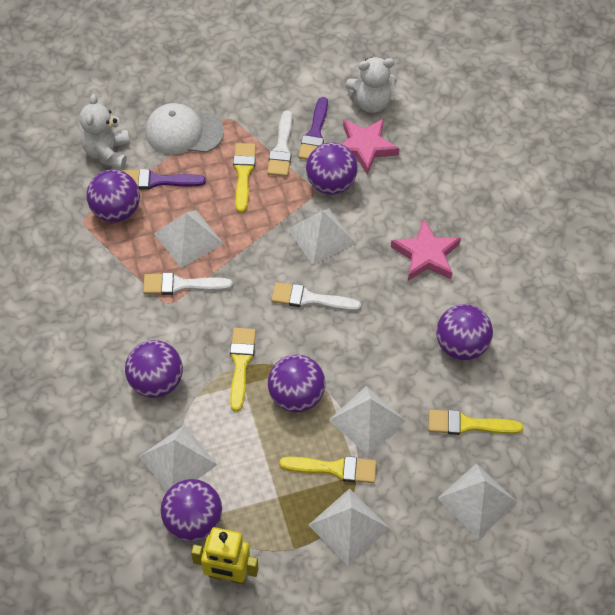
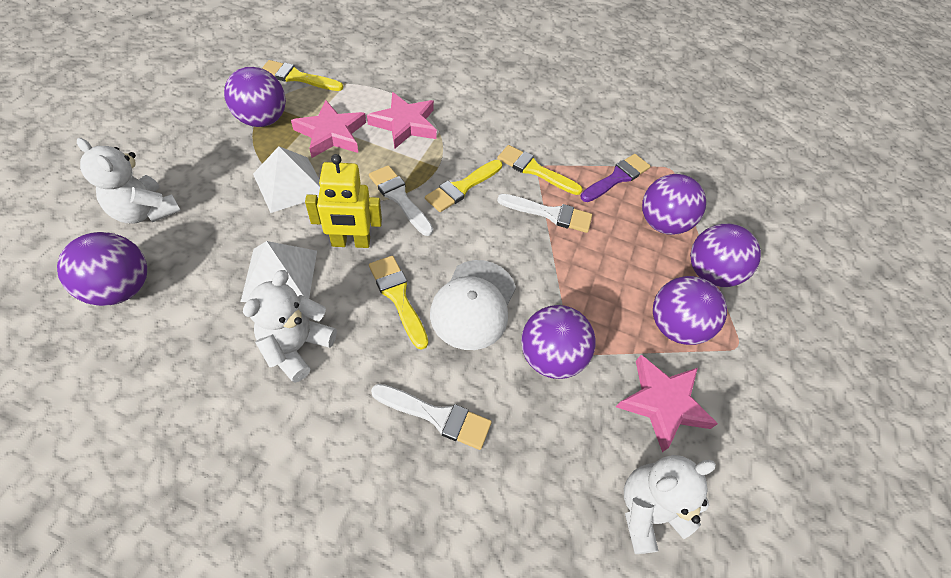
pink star: 2 -> 3
purple brush: 2 -> 1
white pyramid: 6 -> 2
white teddy bear: 2 -> 3

